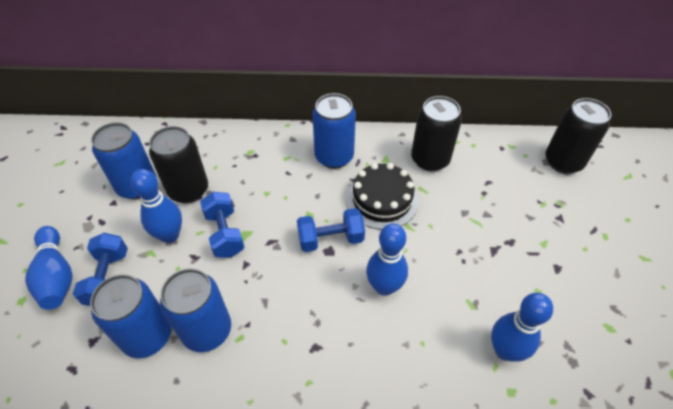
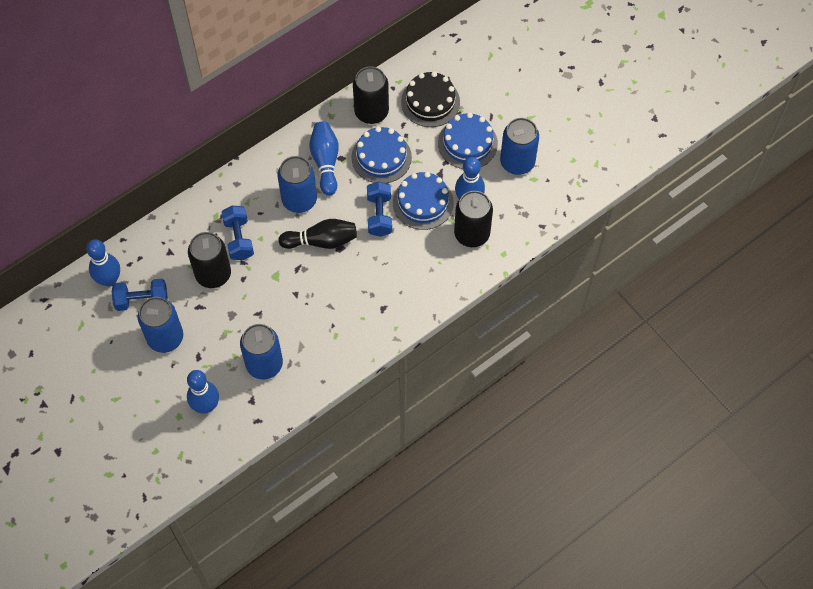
black bowling pin: 0 -> 1
blue cake: 0 -> 3

